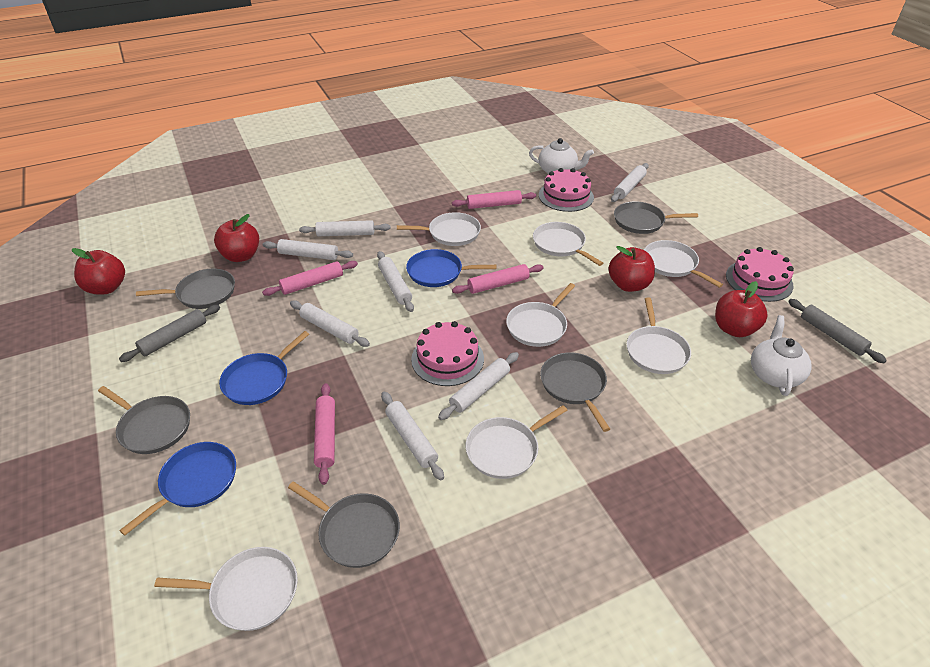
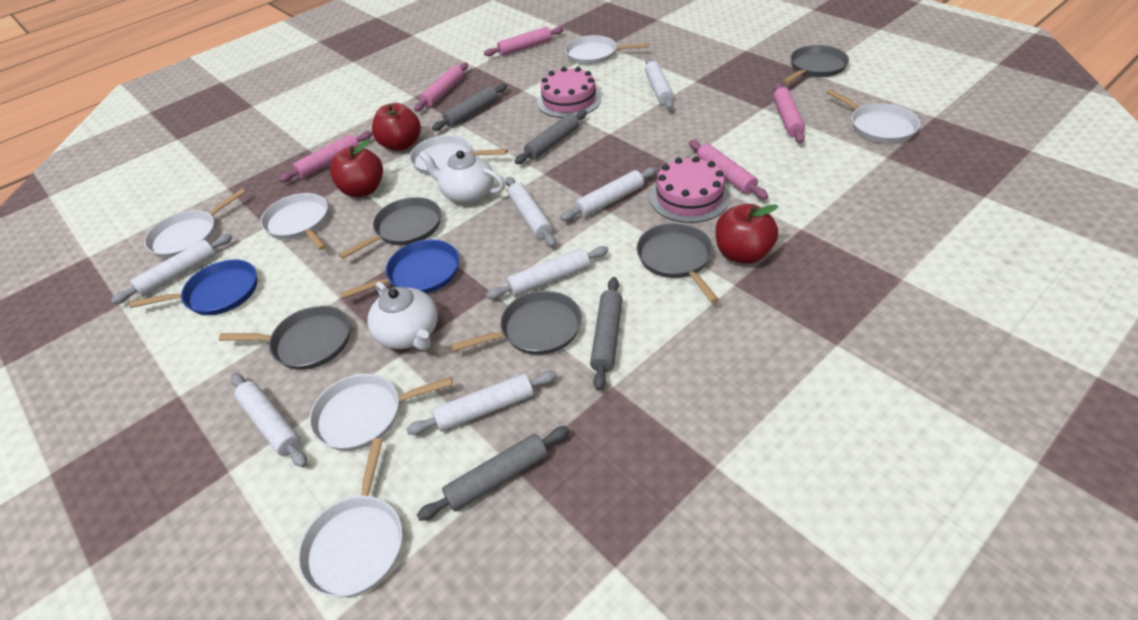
blue pan: 3 -> 2
grey rolling pin: 2 -> 4
pink cake: 3 -> 2
pink rolling pin: 4 -> 5
red apple: 4 -> 3

